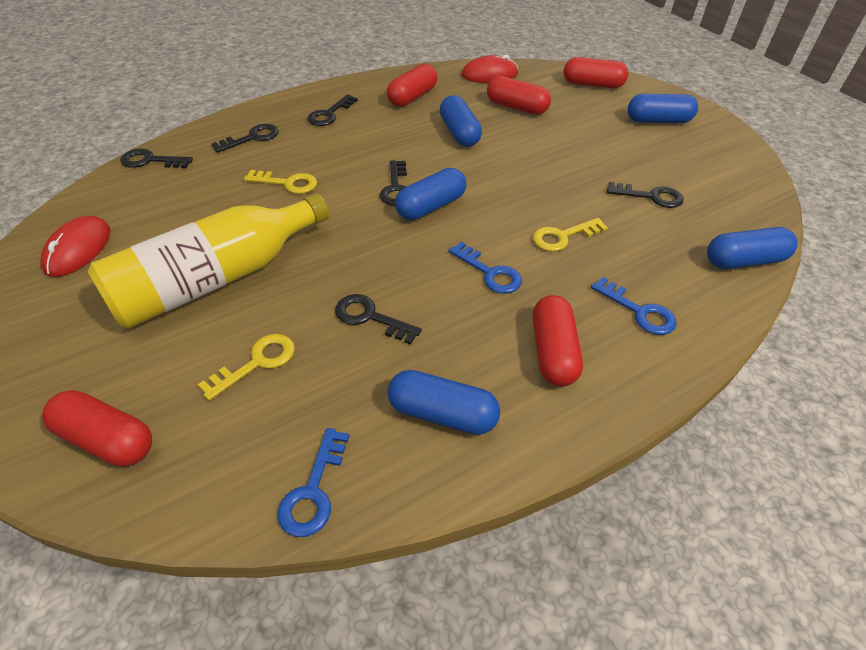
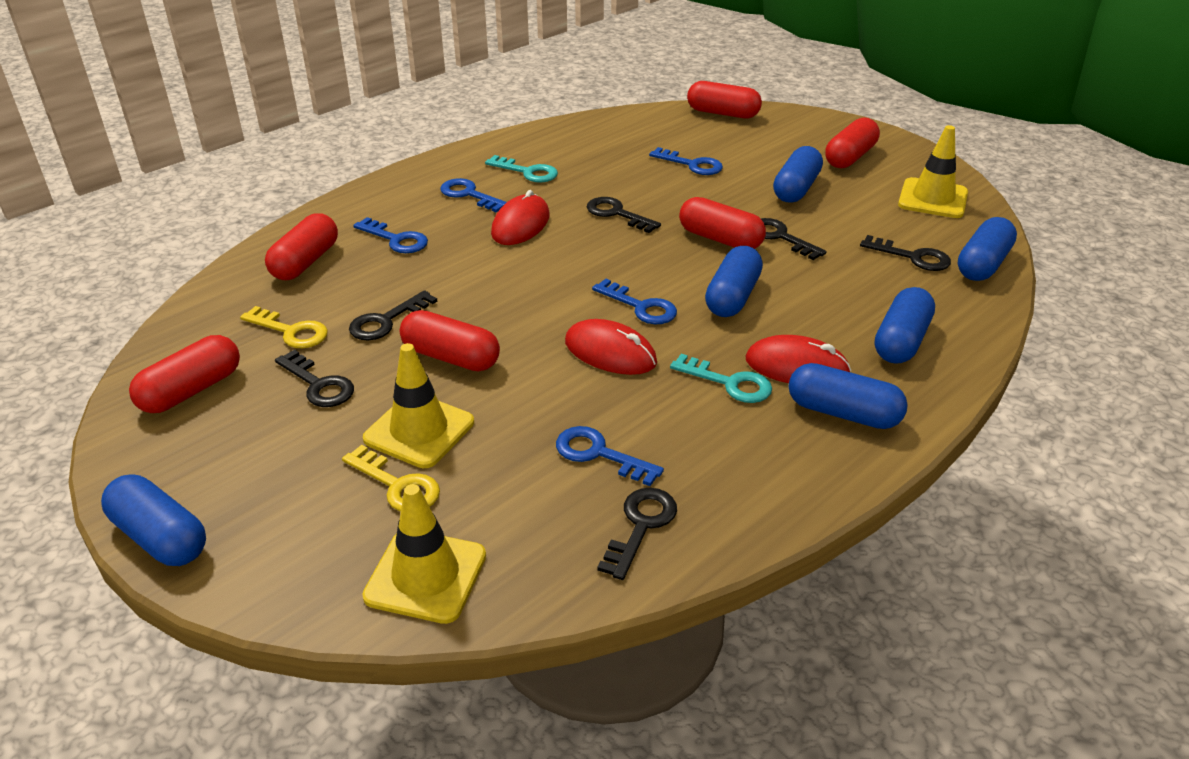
blue capsule: 5 -> 6
blue key: 3 -> 5
red capsule: 5 -> 6
red mouse: 2 -> 3
turquoise key: 0 -> 2
yellow bottle: 1 -> 0
yellow key: 3 -> 2
yellow traffic cone: 0 -> 3

